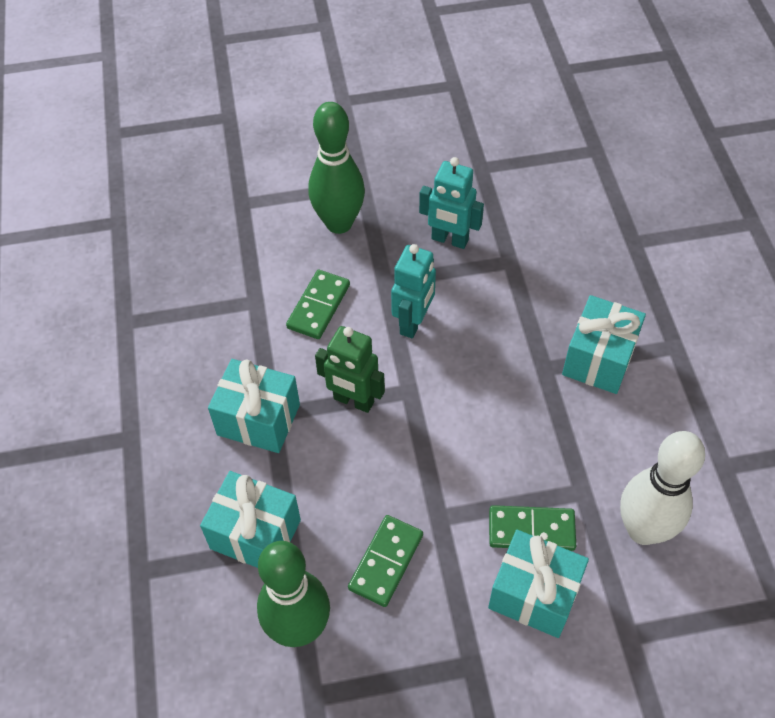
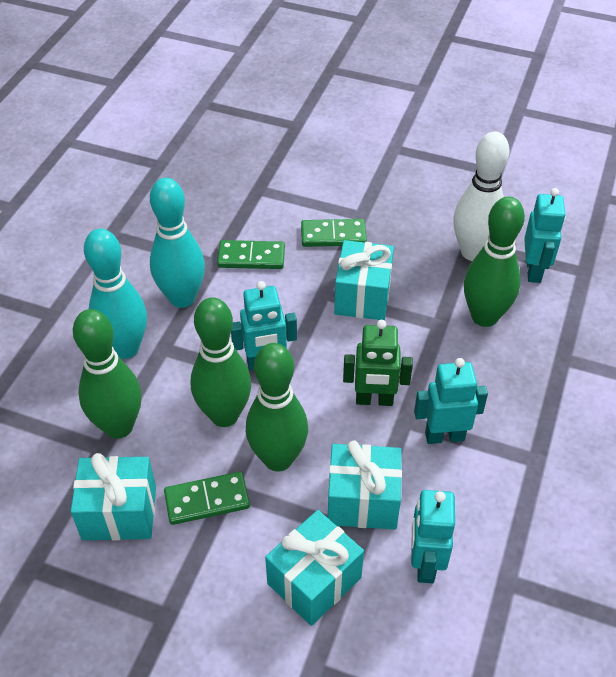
green bowling pin: 2 -> 4
turquoise bowling pin: 0 -> 2
turquoise robot: 2 -> 4

